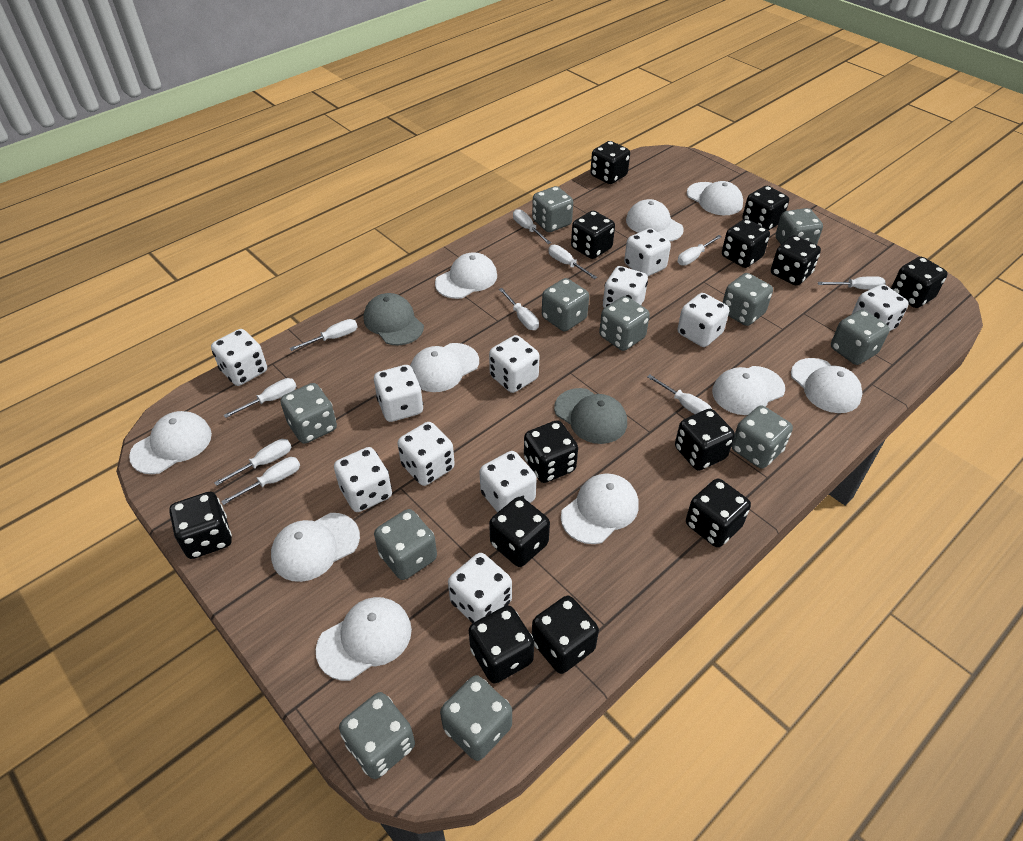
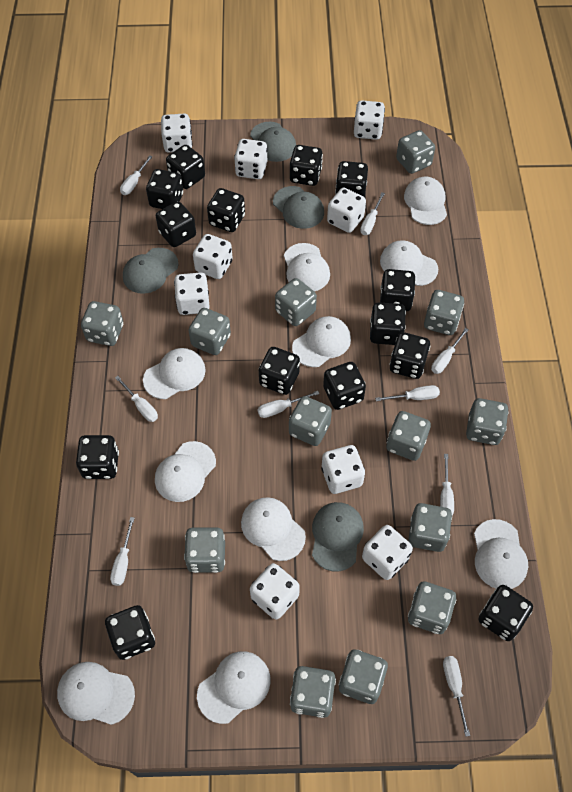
black dice: 13 -> 14
grey cap: 2 -> 4
grey dice: 11 -> 13
white dice: 11 -> 9
white screwdriver: 10 -> 9

